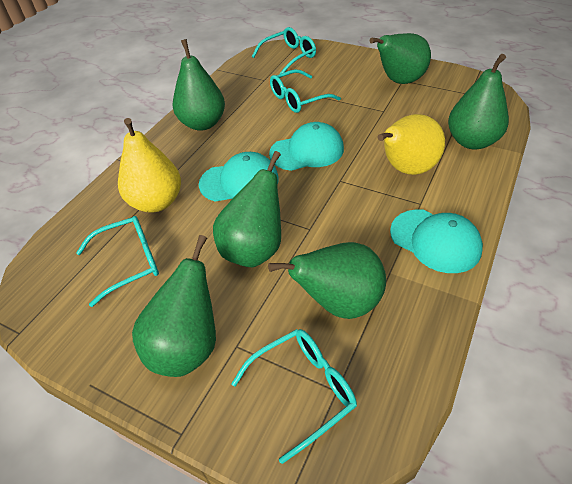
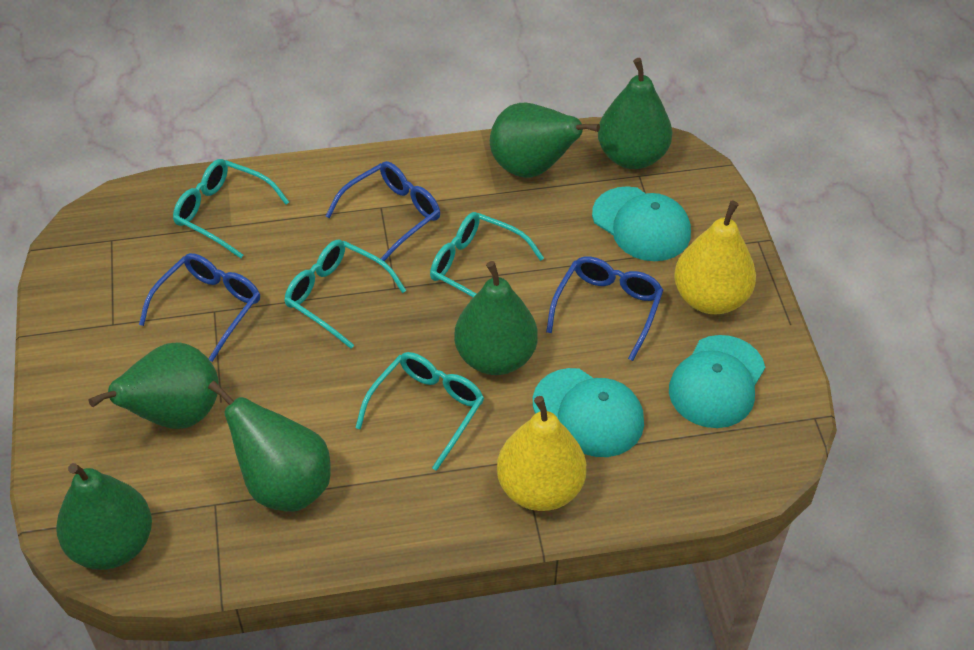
blue glasses: 0 -> 3

